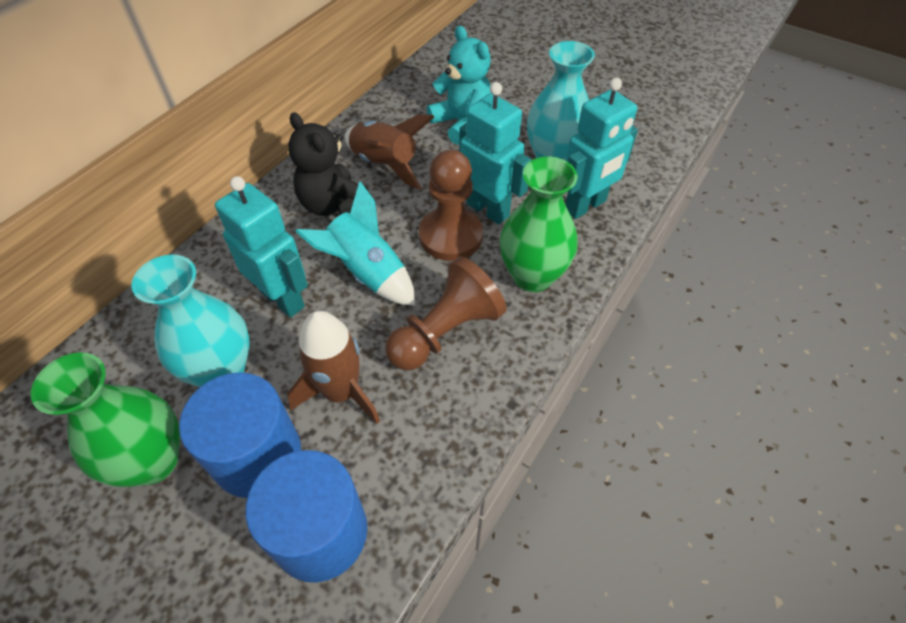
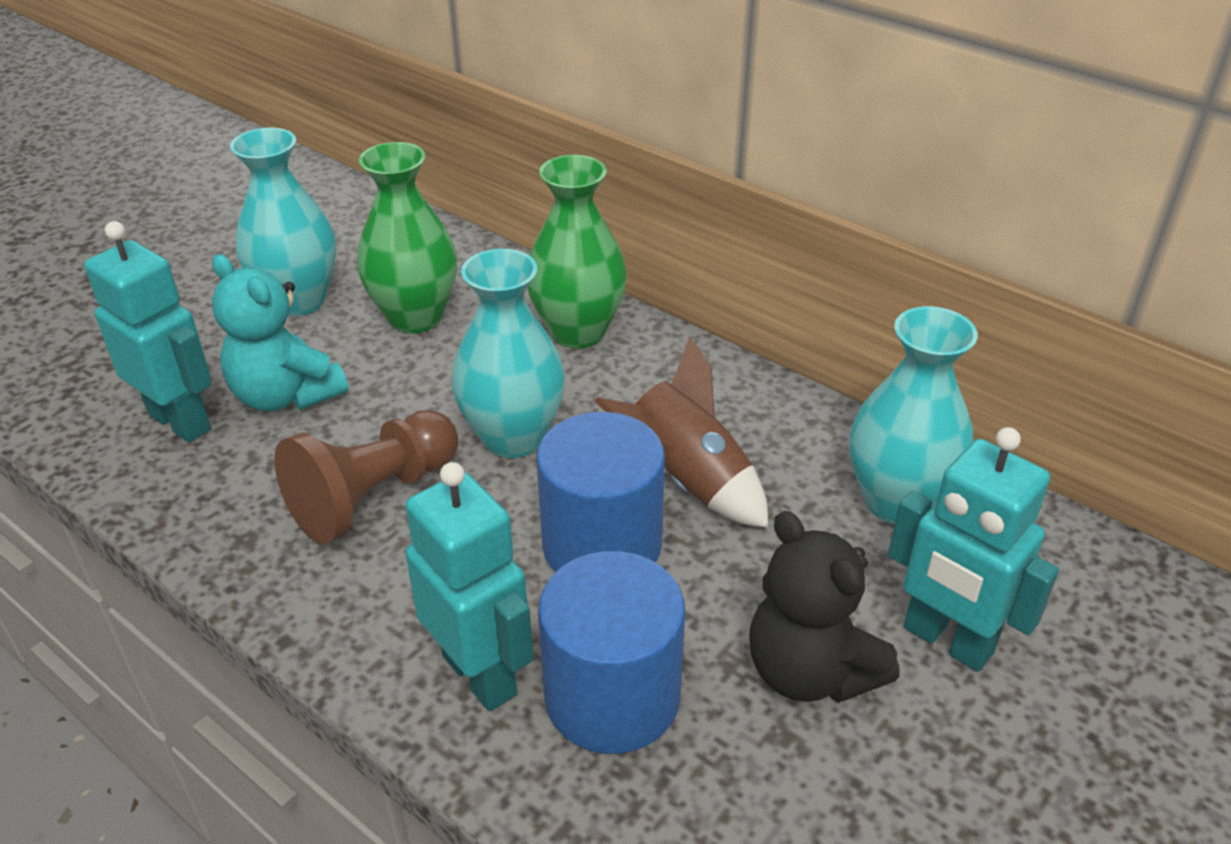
brown pawn: 2 -> 1
brown rocket: 2 -> 1
turquoise rocket: 1 -> 0
turquoise vase: 2 -> 3

